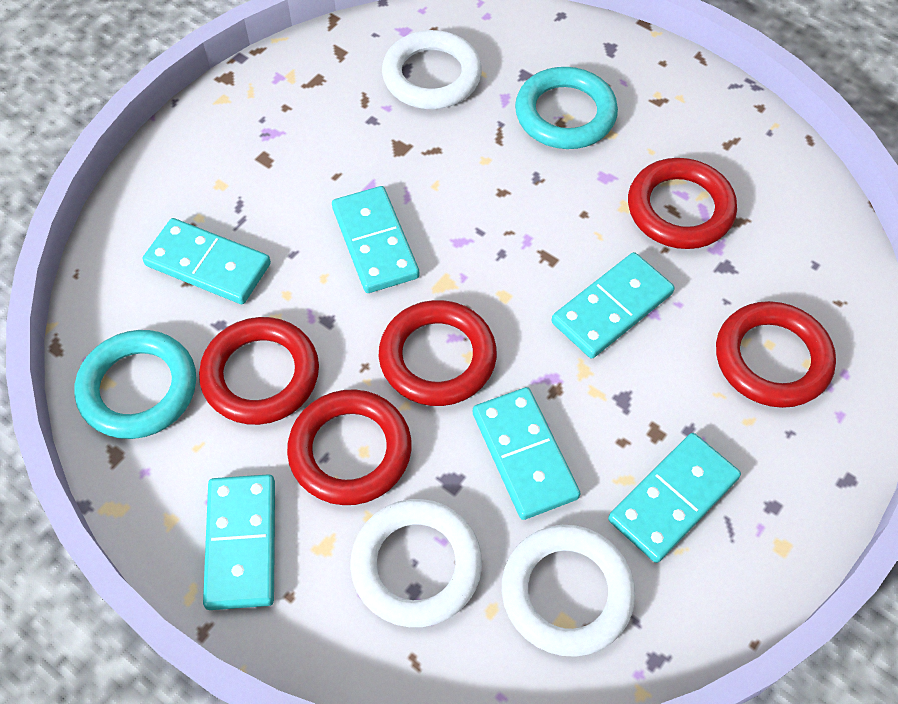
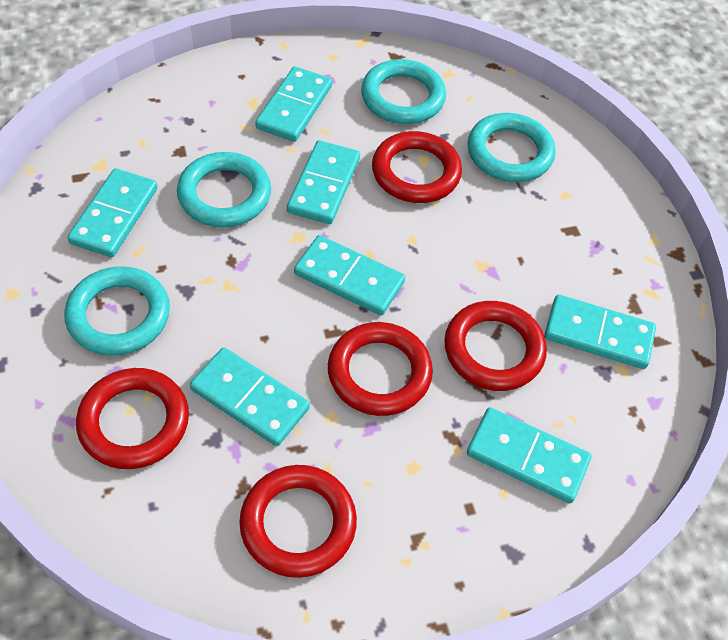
turquoise domino: 6 -> 7
turquoise ring: 2 -> 4
white ring: 3 -> 0

